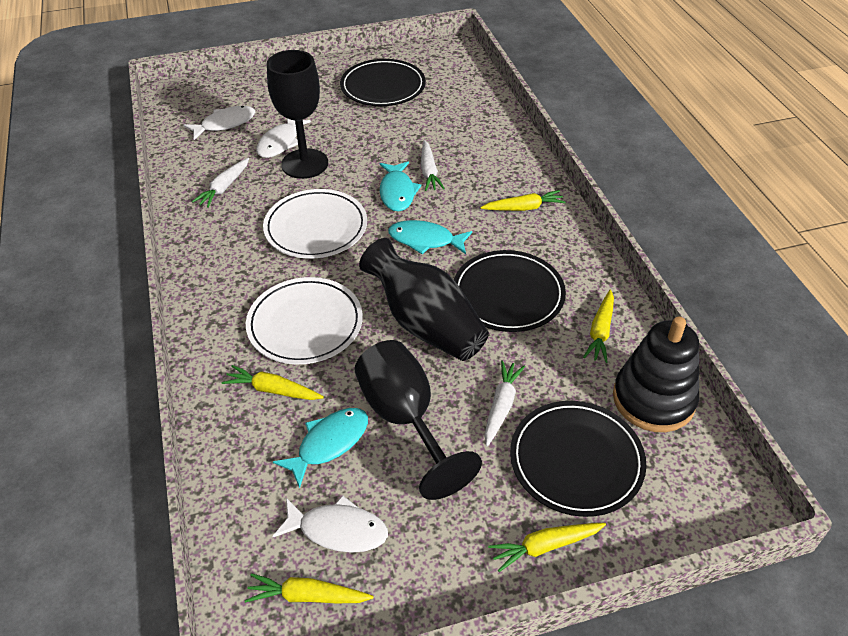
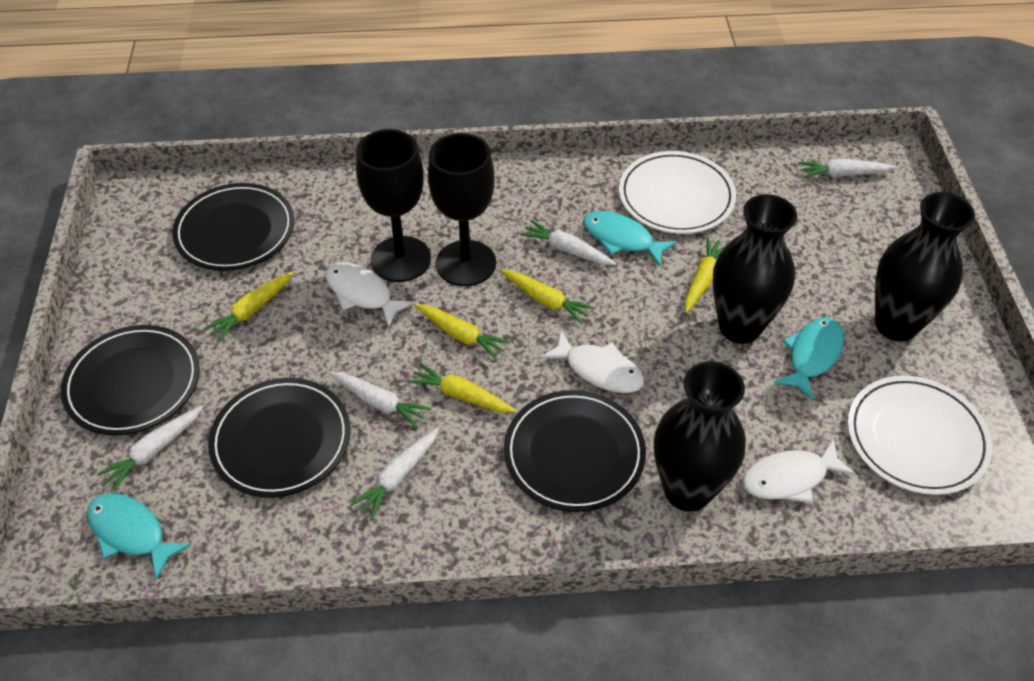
black plate: 3 -> 4
black stacking toy: 1 -> 0
black vase: 1 -> 3
white carrot: 3 -> 5

